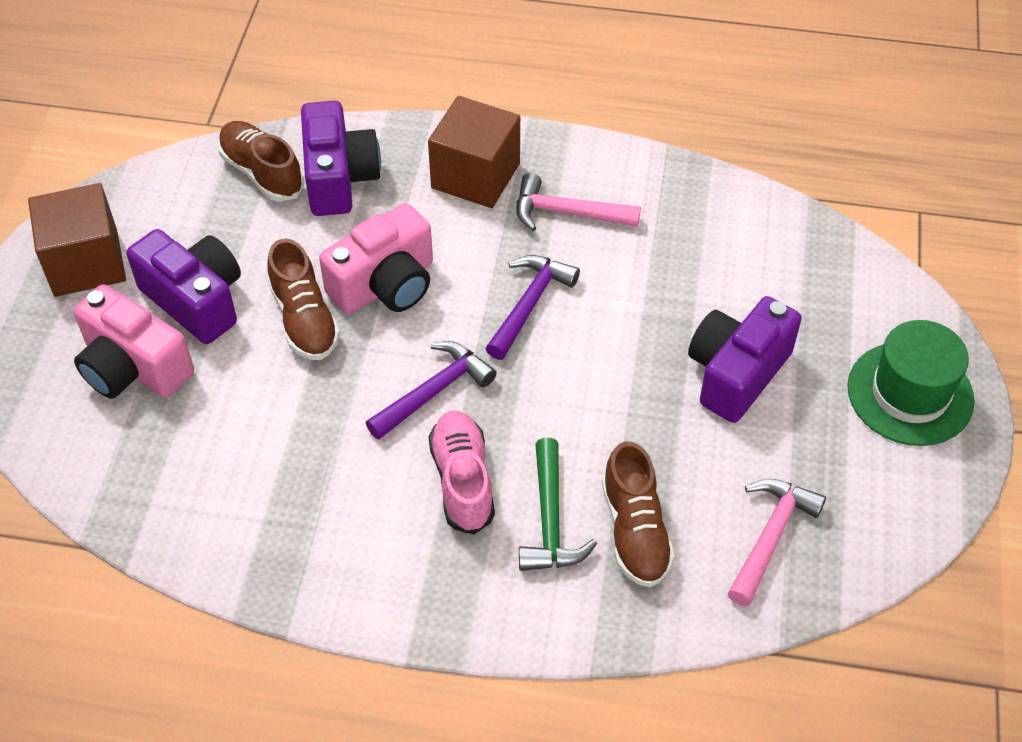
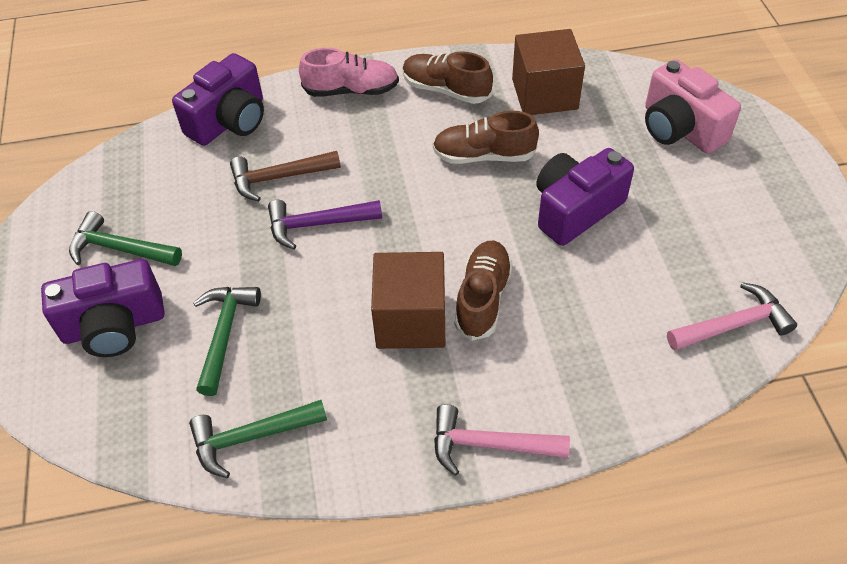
brown hammer: 0 -> 1
green hammer: 1 -> 3
green hat: 1 -> 0
pink camera: 2 -> 1
purple hammer: 2 -> 1

